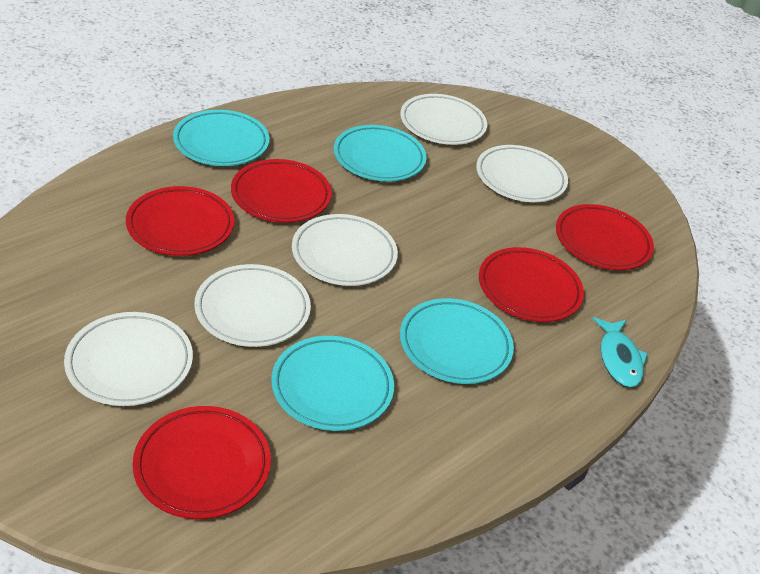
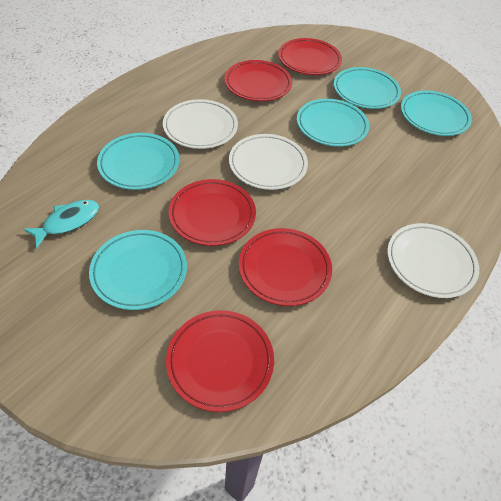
turquoise plate: 4 -> 5
white plate: 5 -> 3

